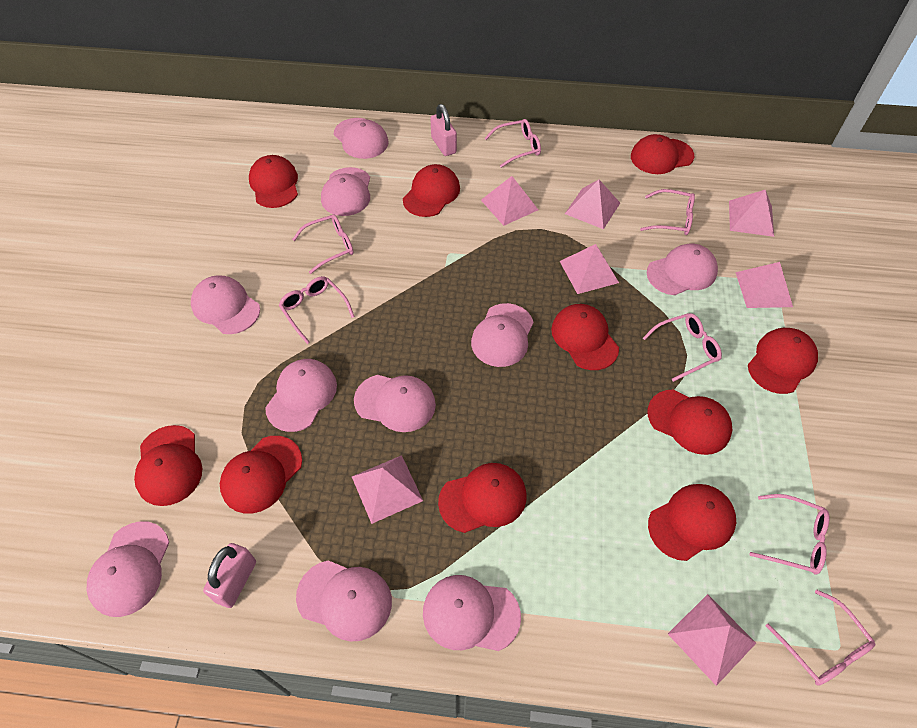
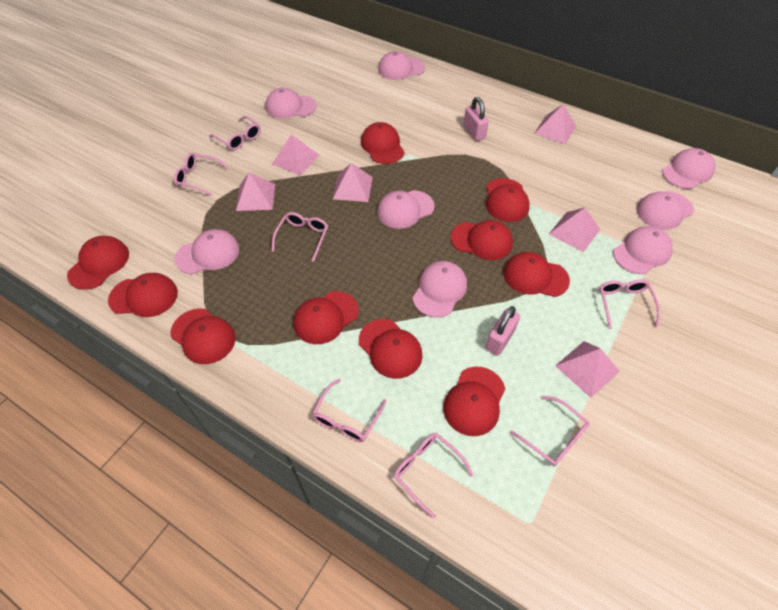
pink cap: 10 -> 8
pink pyramid: 7 -> 6

